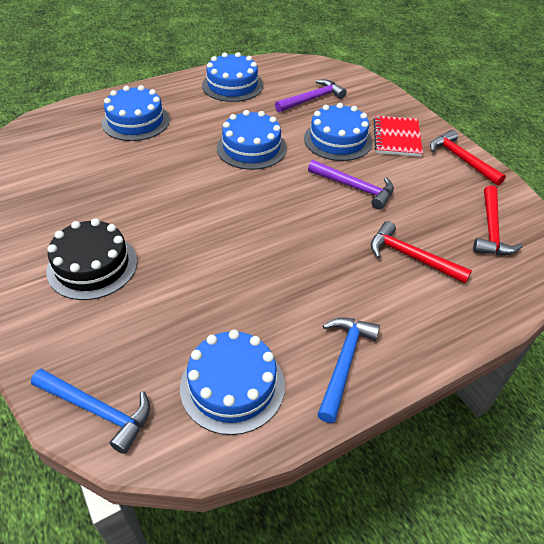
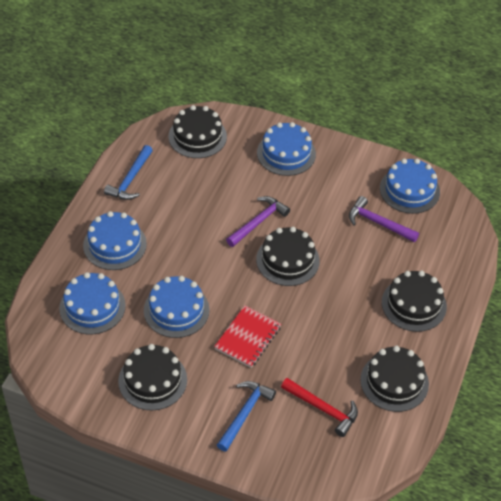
black cake: 1 -> 5
red hammer: 3 -> 1

